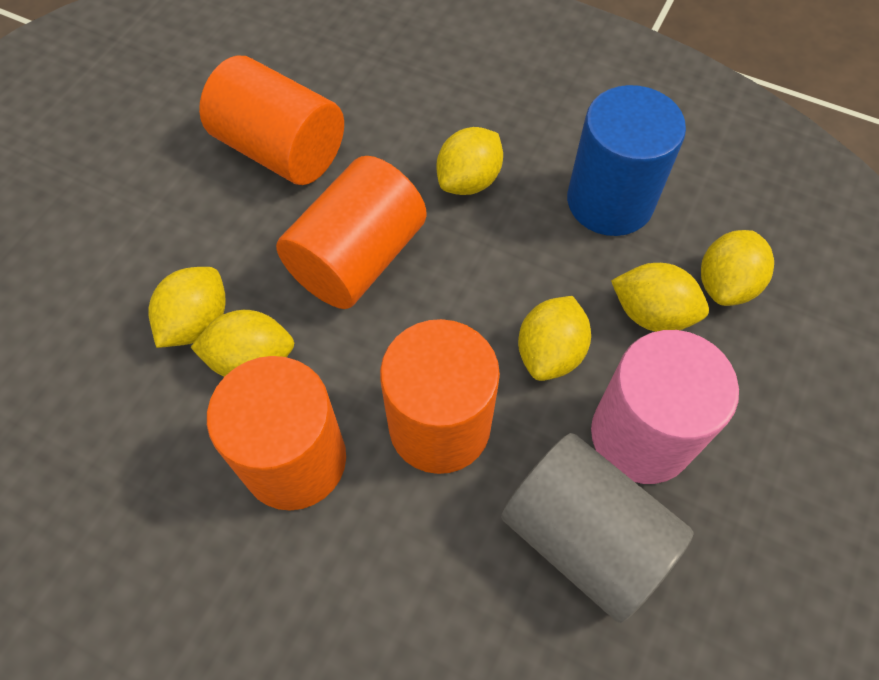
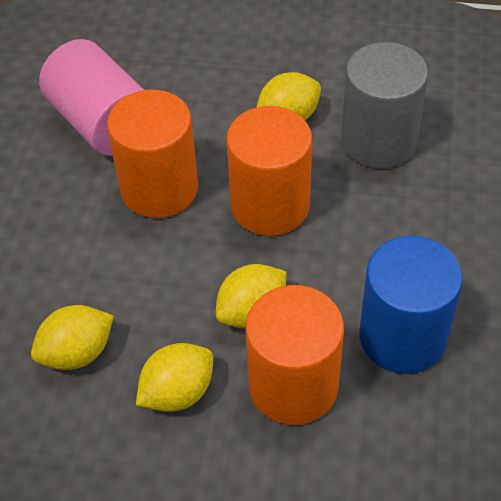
orange cylinder: 4 -> 3
yellow lemon: 6 -> 4

